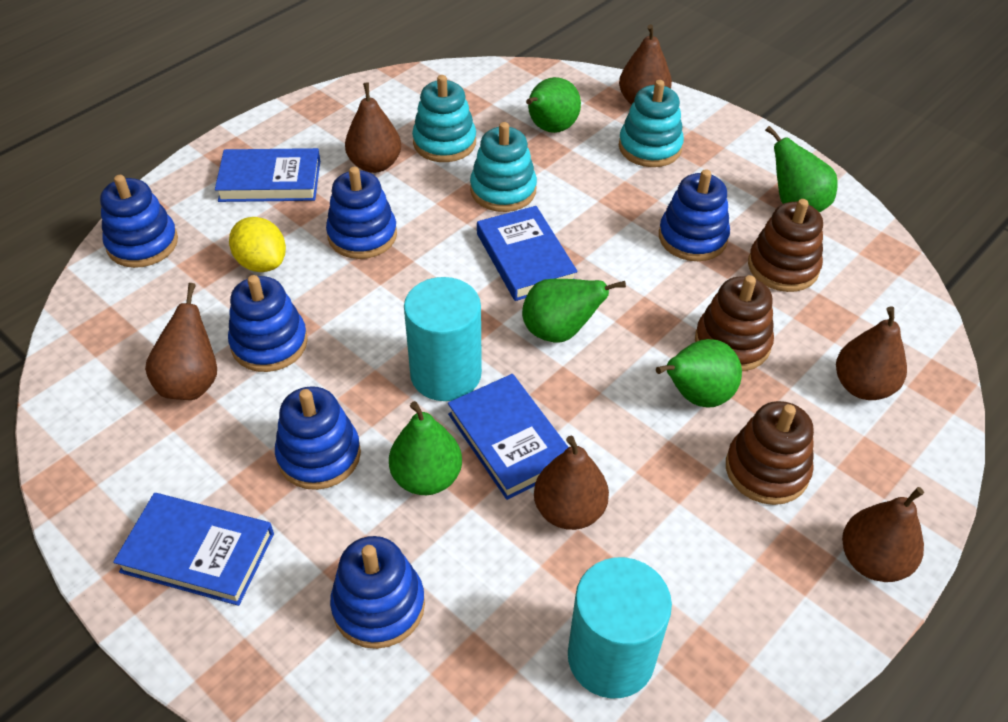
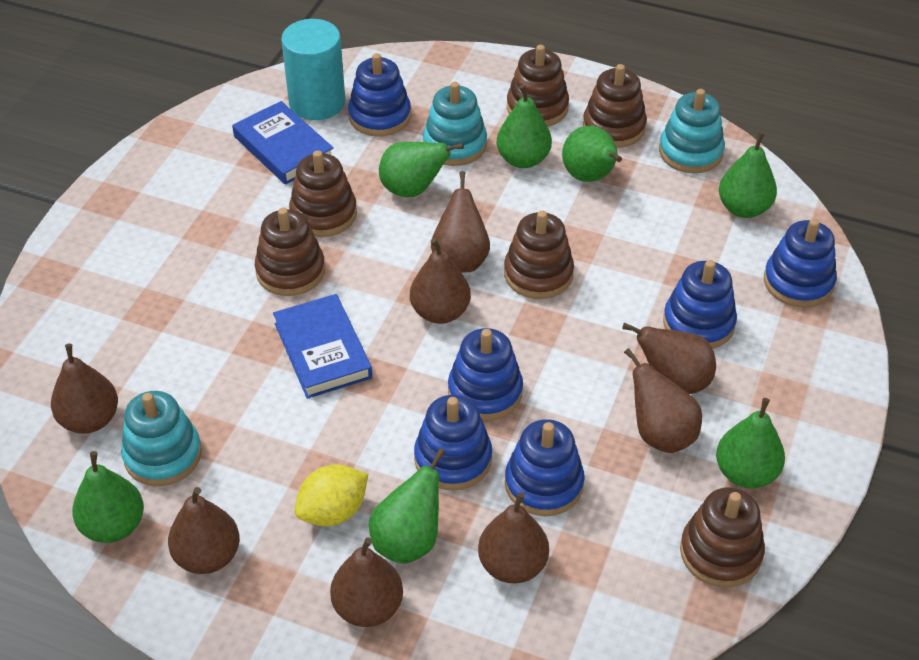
blue book: 4 -> 2
brown pear: 6 -> 8
brown stacking toy: 3 -> 6
green pear: 5 -> 7
turquoise cylinder: 2 -> 1

